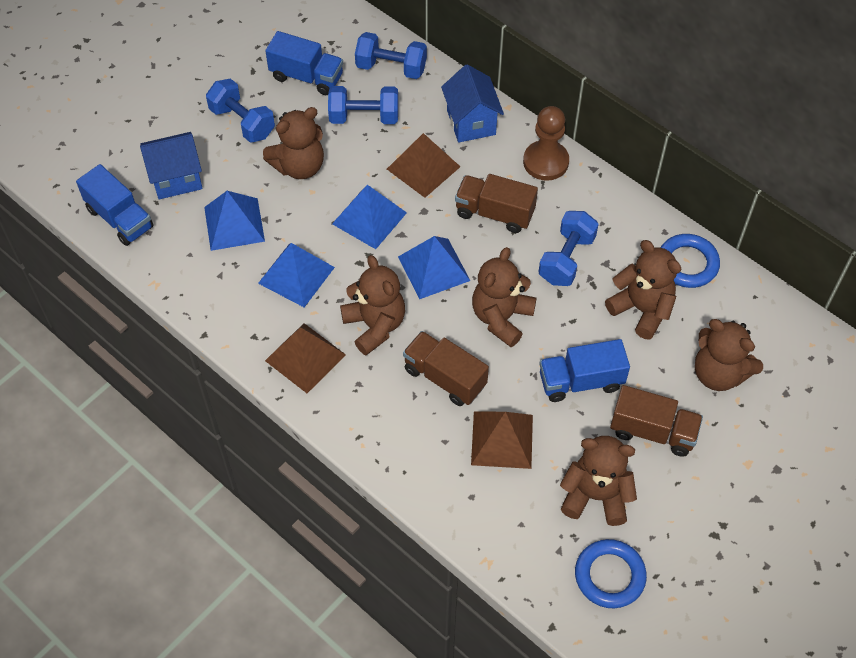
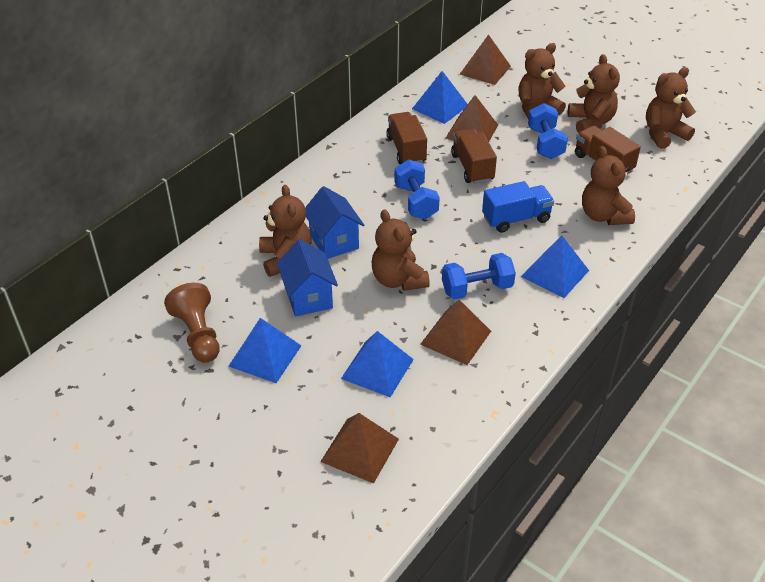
blue dumbbell: 4 -> 3
blue ring: 2 -> 0
blue truck: 3 -> 1
brown pyramid: 3 -> 4

